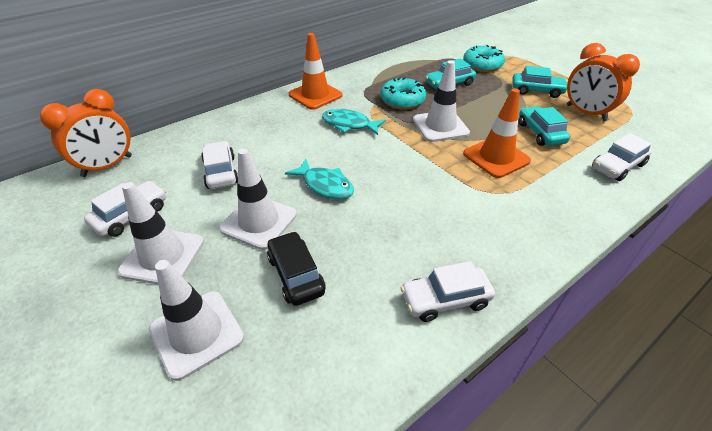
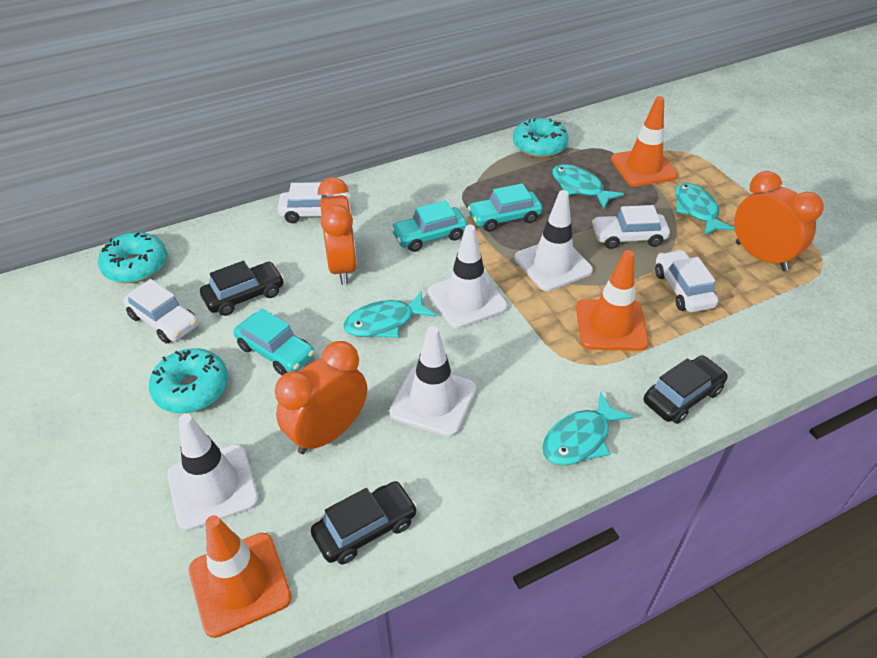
black car: 1 -> 3
orange clock: 2 -> 3
orange traffic cone: 2 -> 3
turquoise donut: 2 -> 3
turquoise fish: 2 -> 4

